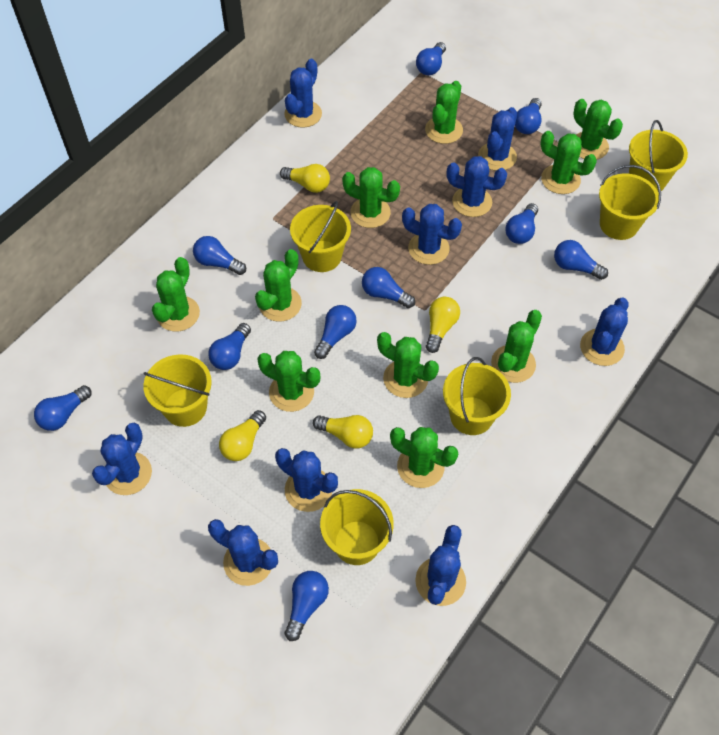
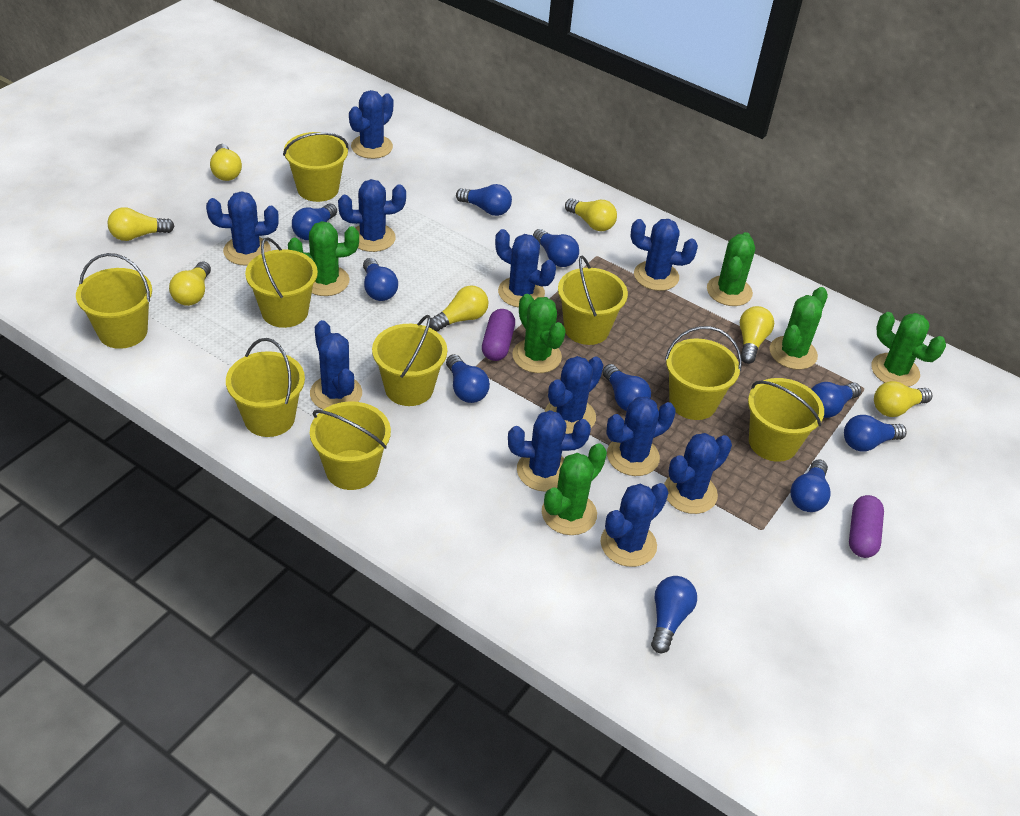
blue cactus: 9 -> 11
green cactus: 10 -> 6
purple capsule: 0 -> 2
yellow bucket: 6 -> 9
yellow light bulb: 4 -> 7

